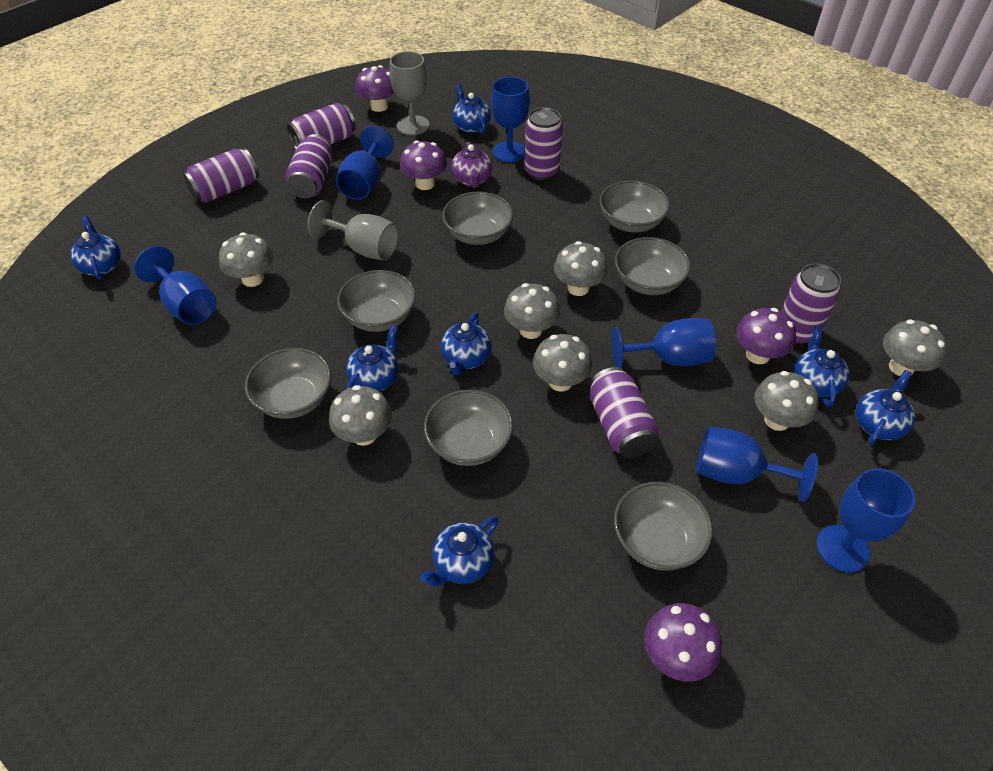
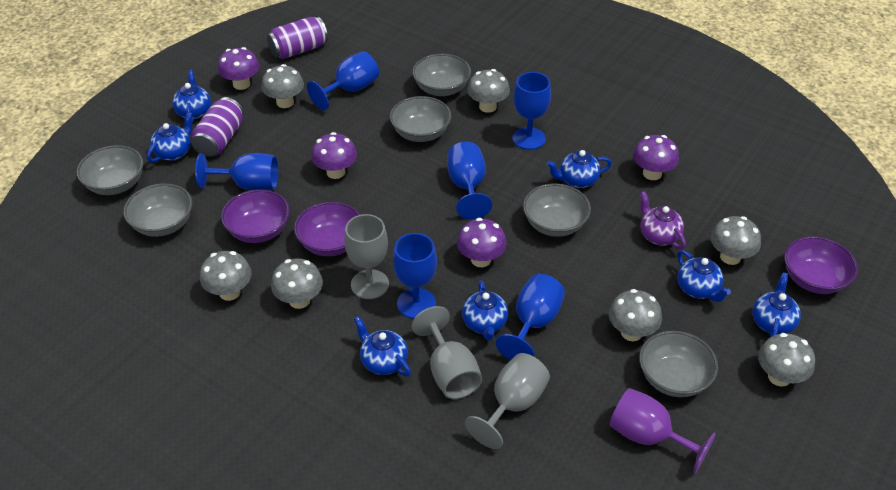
grey bowl: 7 -> 6
grey goblet: 2 -> 3
purple bowl: 0 -> 3
purple can: 6 -> 2
purple goblet: 0 -> 1

